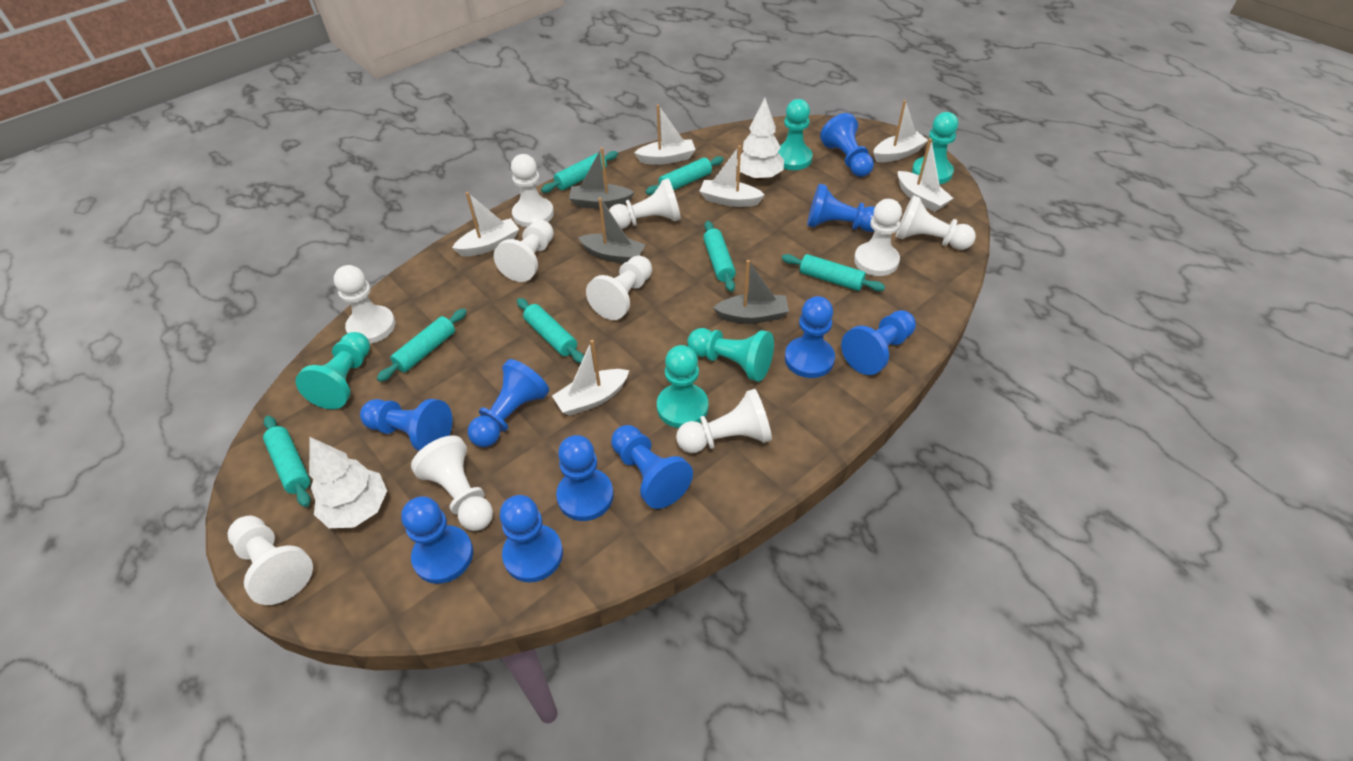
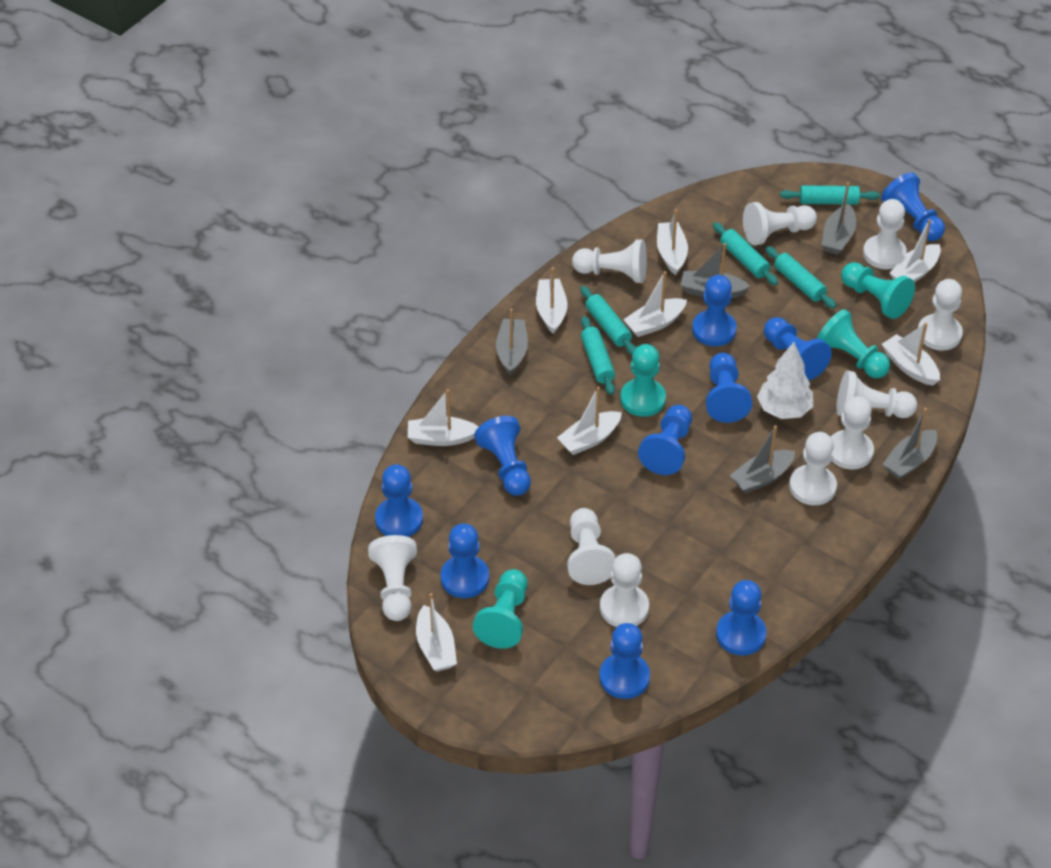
grey boat: 3 -> 5
turquoise pawn: 5 -> 4
turquoise rolling pin: 7 -> 5
white boat: 6 -> 8
white tree: 2 -> 1

